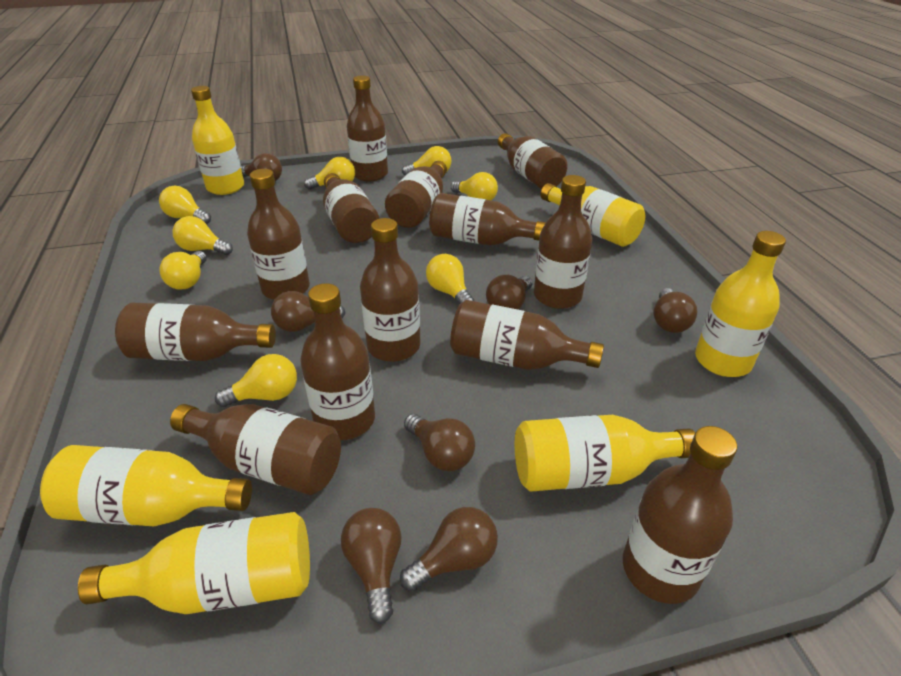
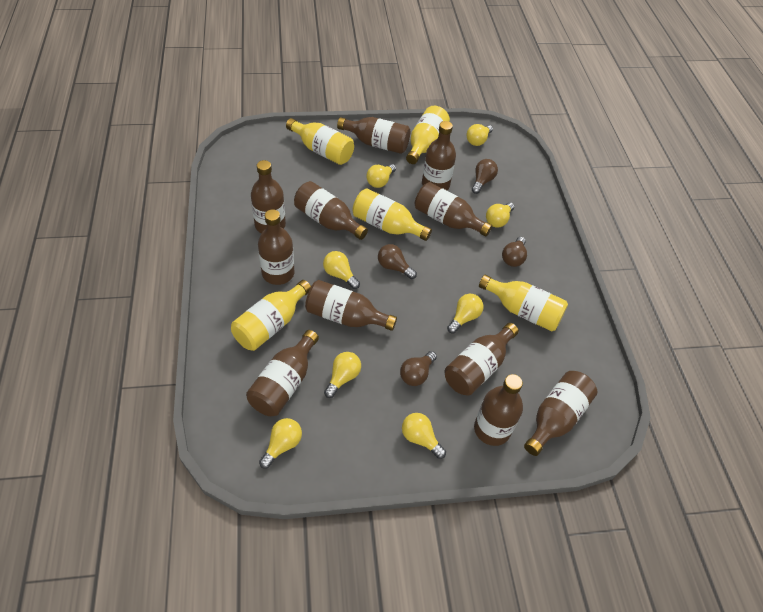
brown bottle: 13 -> 11
brown light bulb: 7 -> 4
yellow bottle: 6 -> 5

